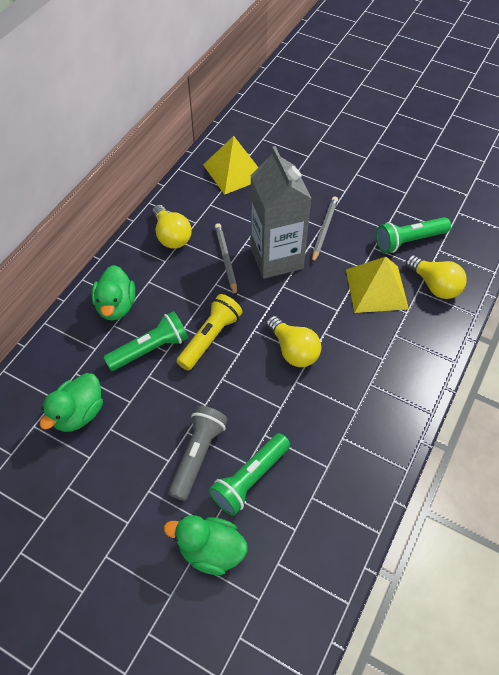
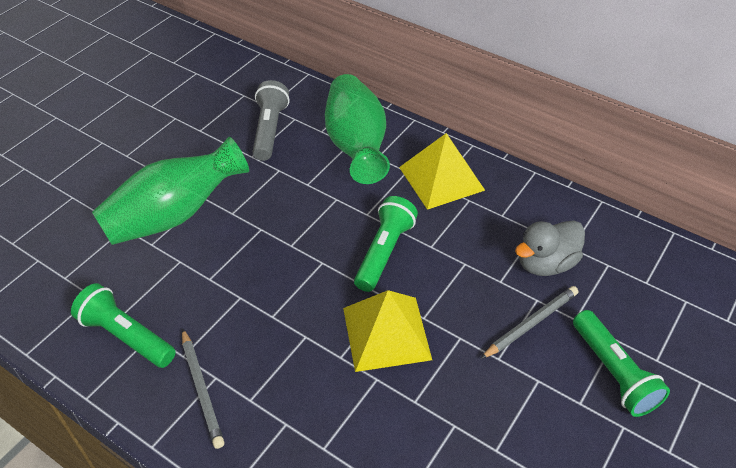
green duck: 3 -> 0
green vase: 0 -> 2
grey carton: 1 -> 0
grey duck: 0 -> 1
yellow flashlight: 1 -> 0
yellow light bulb: 3 -> 0

